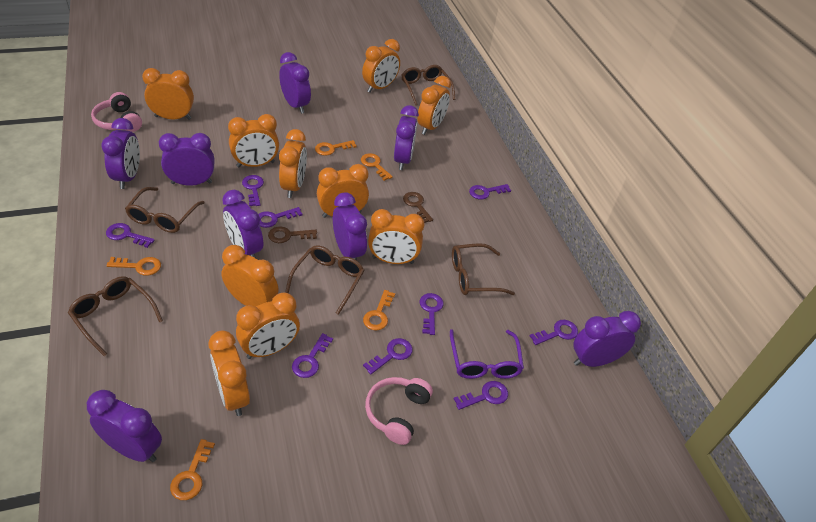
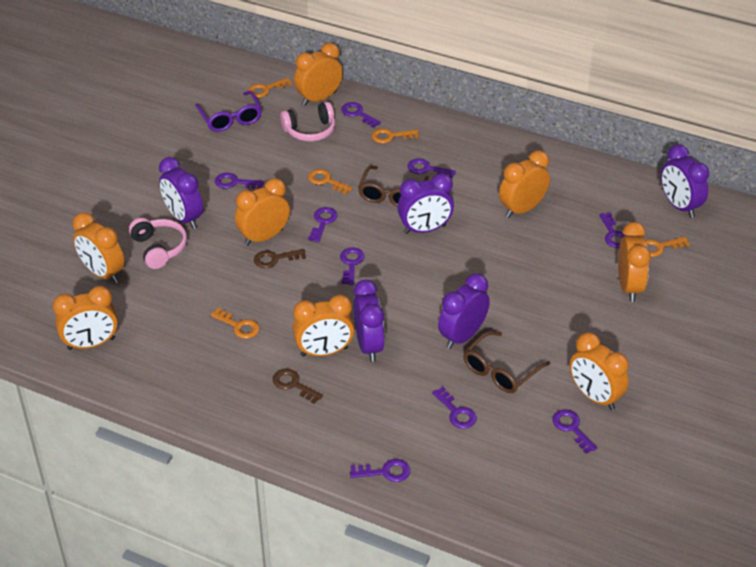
brown glasses: 5 -> 2
orange clock: 10 -> 8
purple clock: 8 -> 5

